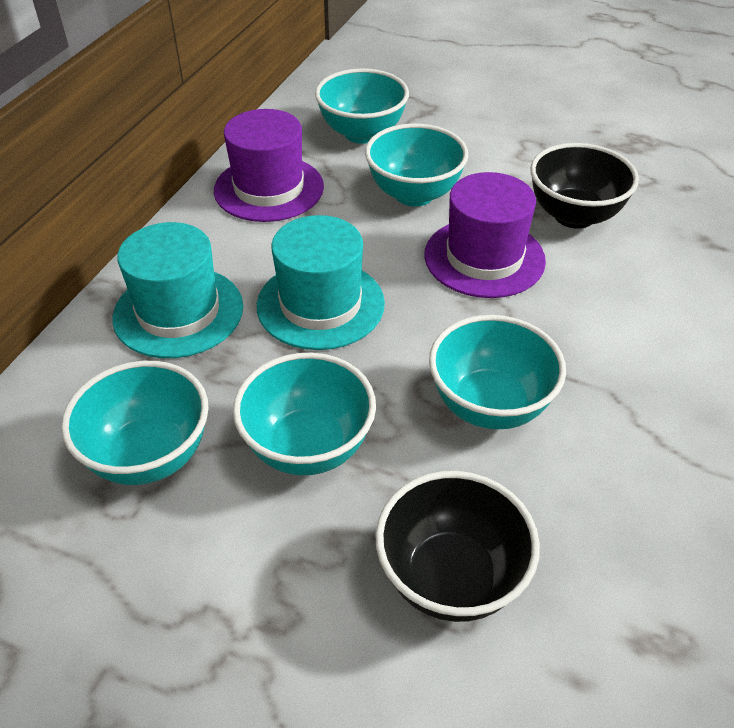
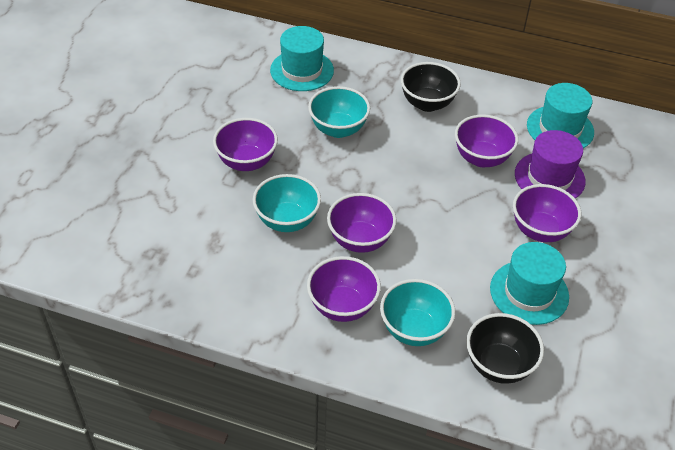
purple bowl: 0 -> 5
purple hat: 2 -> 1
turquoise bowl: 5 -> 3
turquoise hat: 2 -> 3

